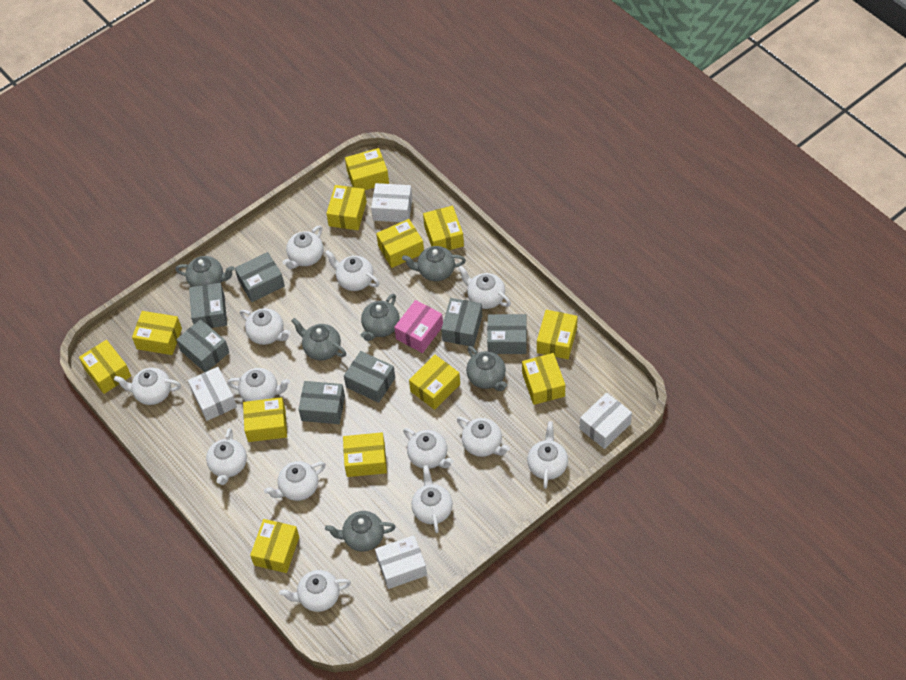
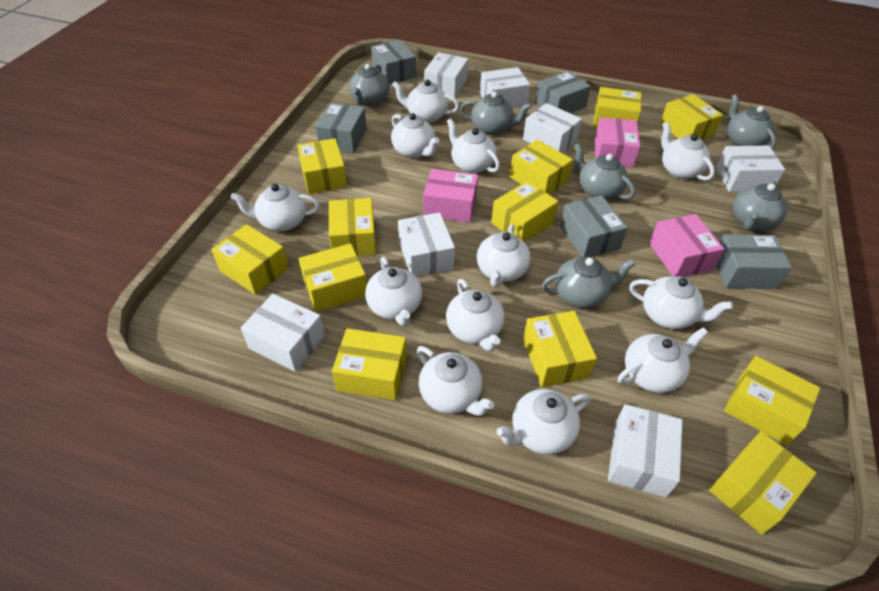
grey box: 7 -> 5
pink box: 1 -> 3
white box: 4 -> 7
white teapot: 13 -> 12

